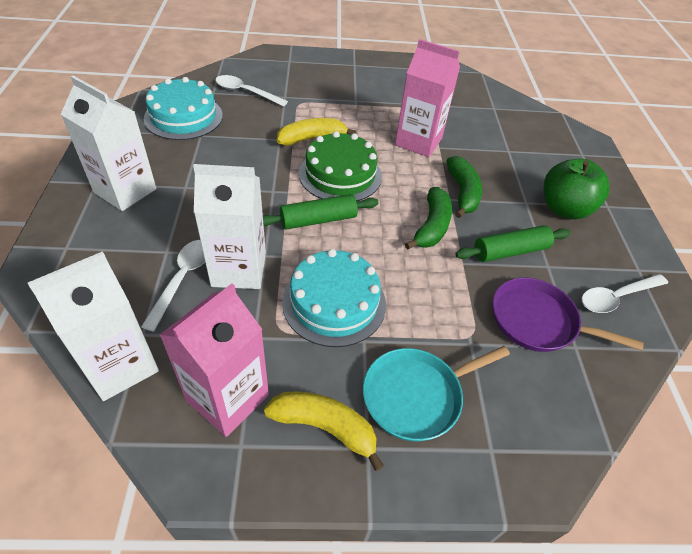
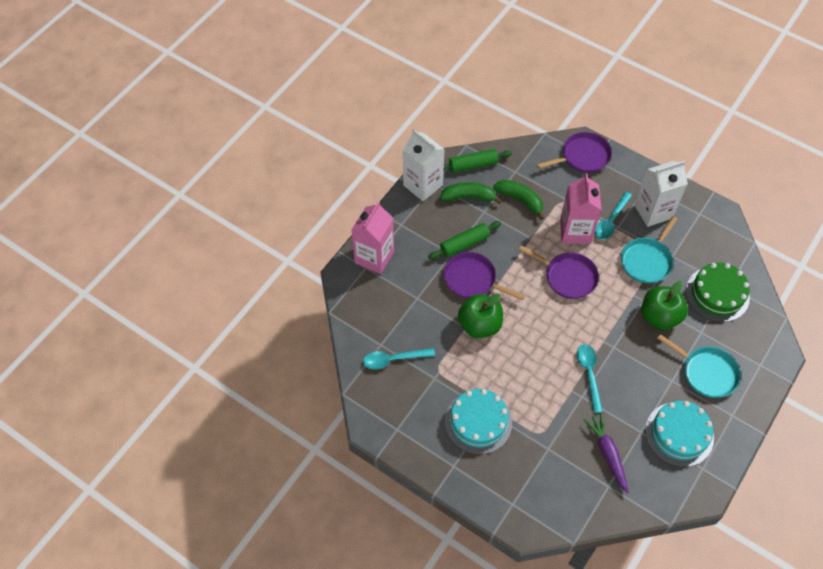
green apple: 1 -> 2
purple carrot: 0 -> 1
purple pan: 1 -> 3
turquoise pan: 1 -> 2
turquoise spoon: 0 -> 3
white carton: 3 -> 2
white spoon: 3 -> 0
yellow banana: 2 -> 0

